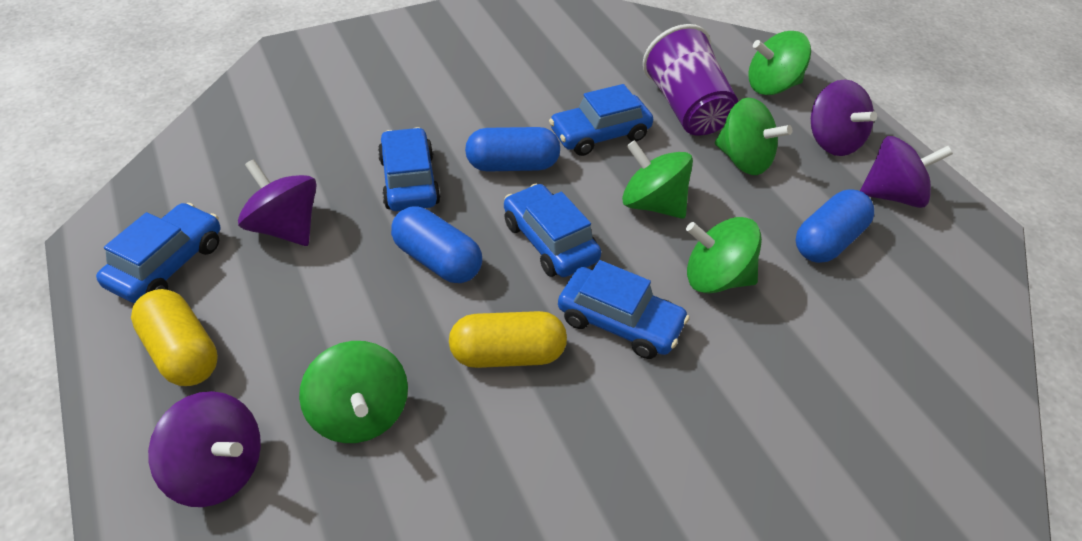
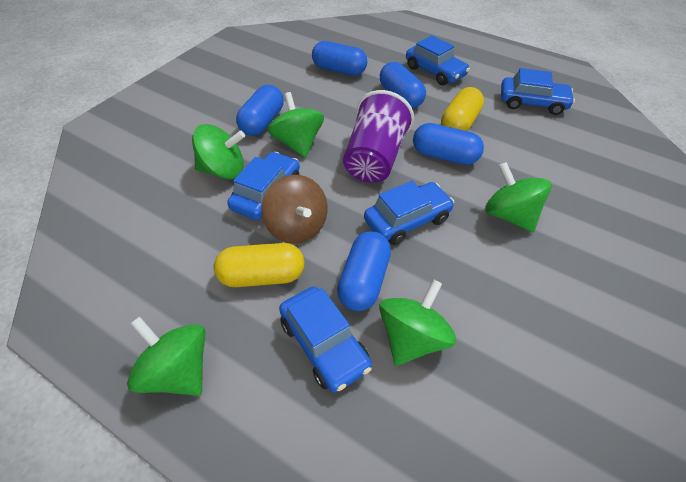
blue capsule: 3 -> 5
brown spinning top: 0 -> 1
purple spinning top: 4 -> 0

